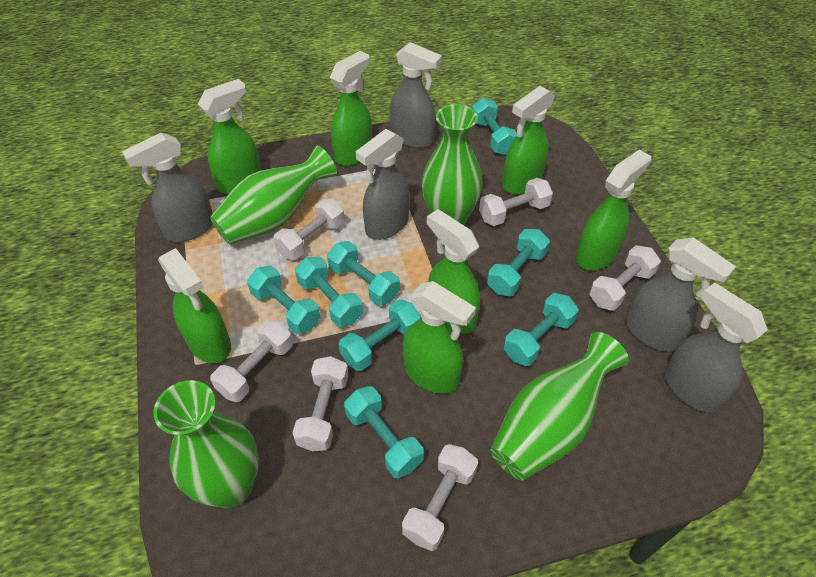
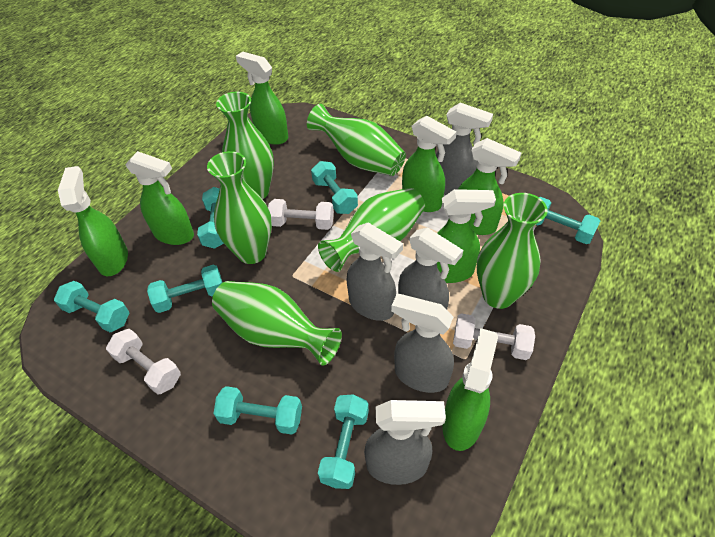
green vase: 4 -> 6
turquoise dumbbell: 8 -> 7
white dumbbell: 6 -> 3

